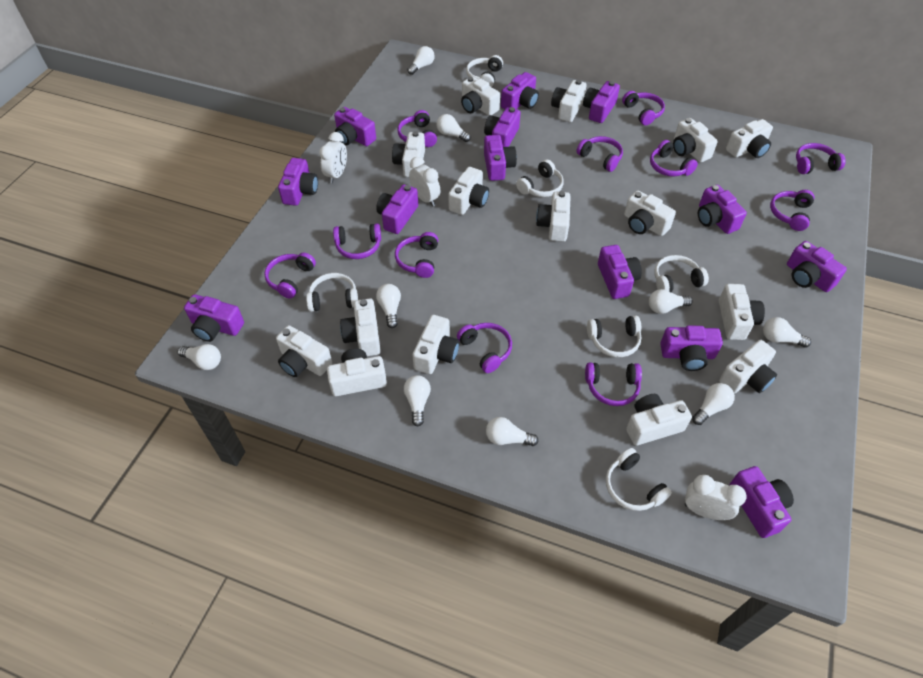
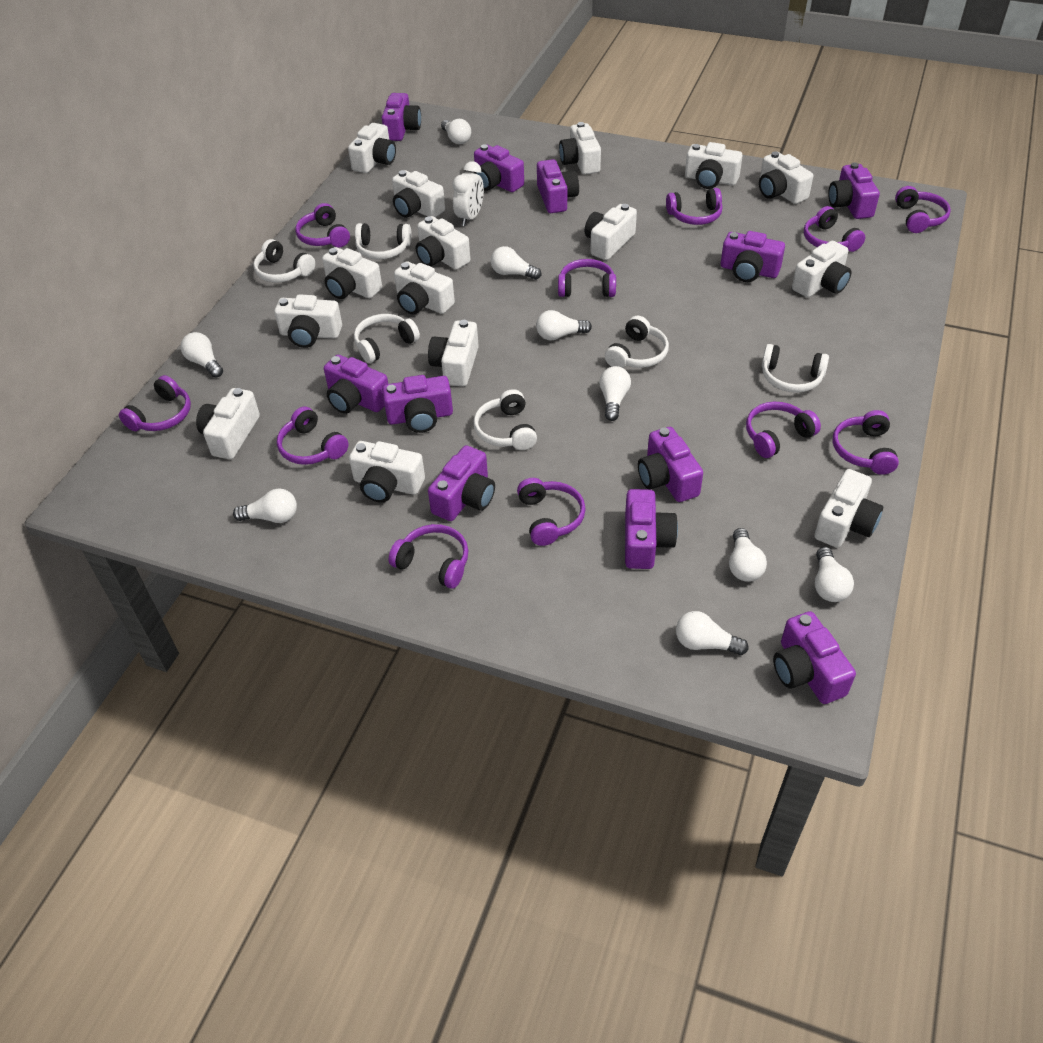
purple camera: 13 -> 11
white clock: 3 -> 1

